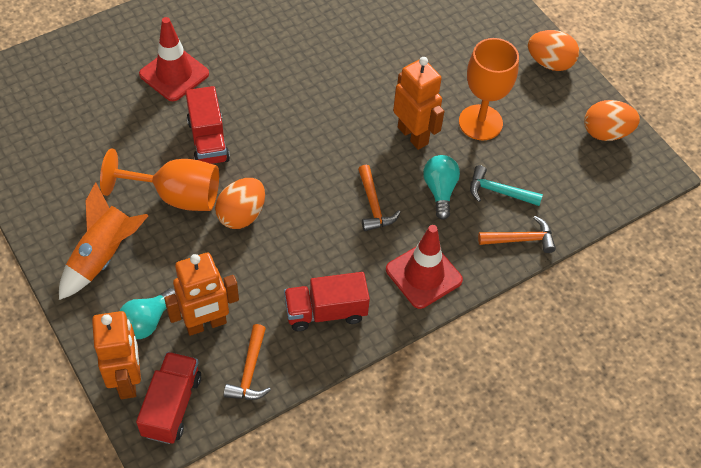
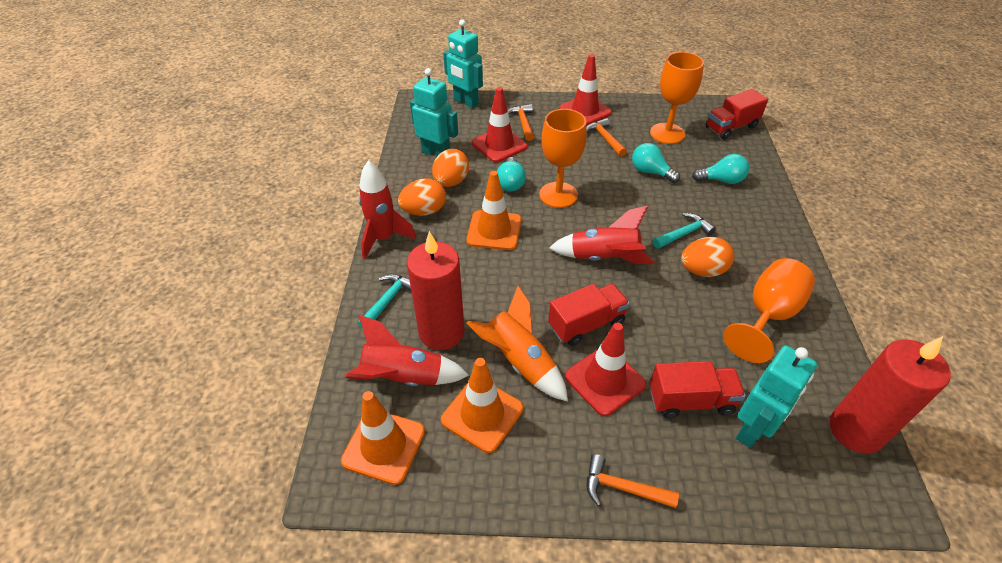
orange goblet: 2 -> 3
orange robot: 3 -> 0
orange traffic cone: 0 -> 3
red candle: 0 -> 2
red rocket: 0 -> 3
red traffic cone: 2 -> 3
turquoise hammer: 1 -> 2
turquoise light bulb: 2 -> 3
turquoise robot: 0 -> 3

